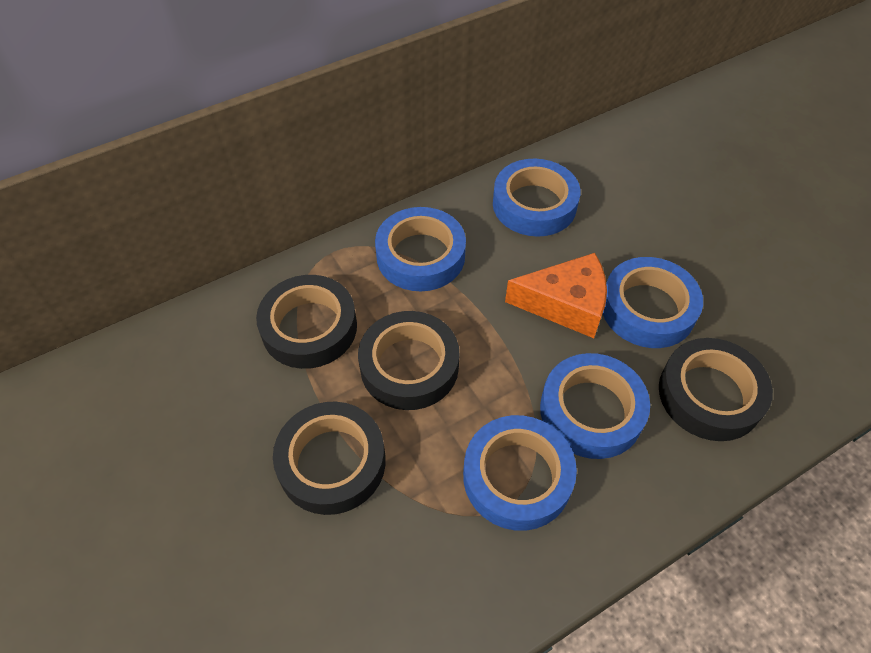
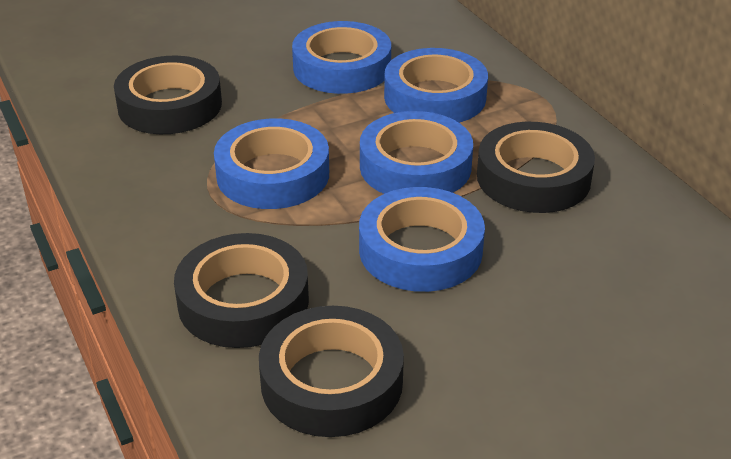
orange cheese: 1 -> 0

